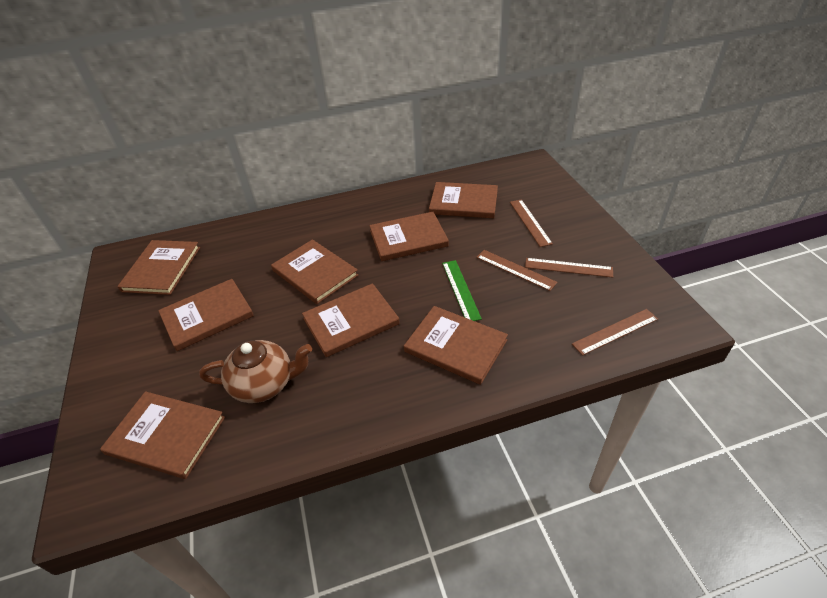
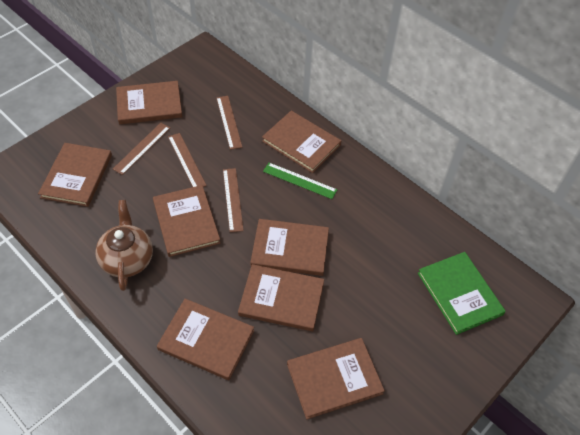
green book: 0 -> 1

